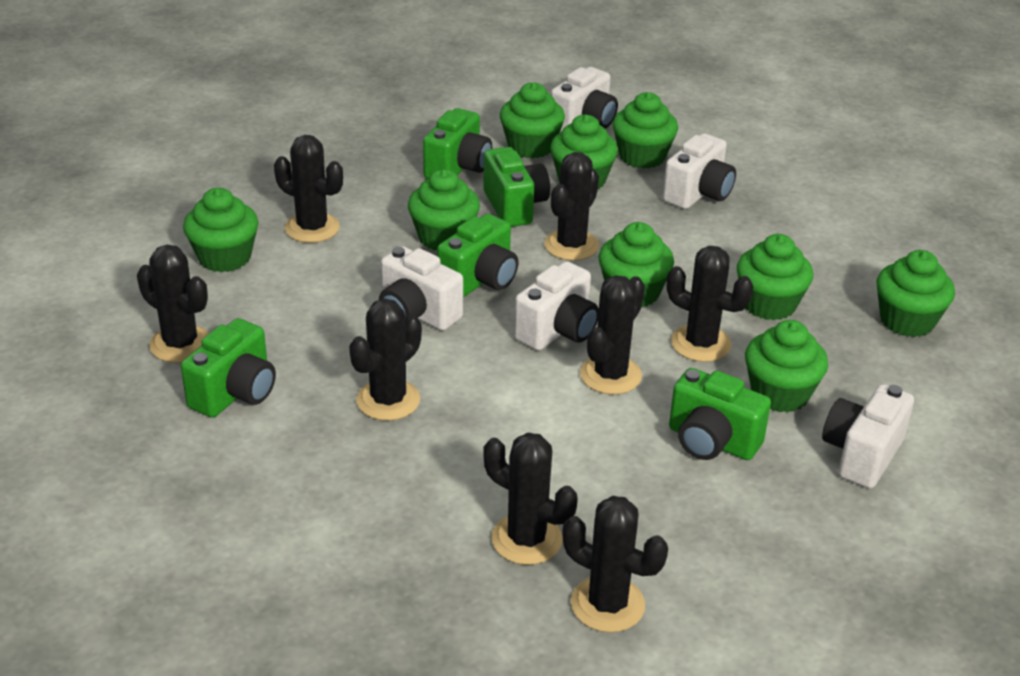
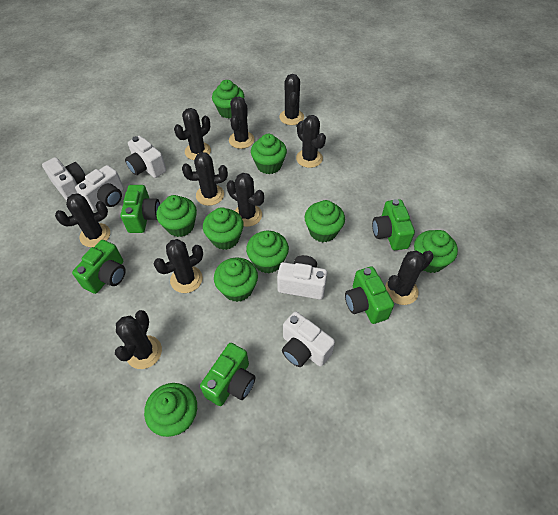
black cactus: 8 -> 10

